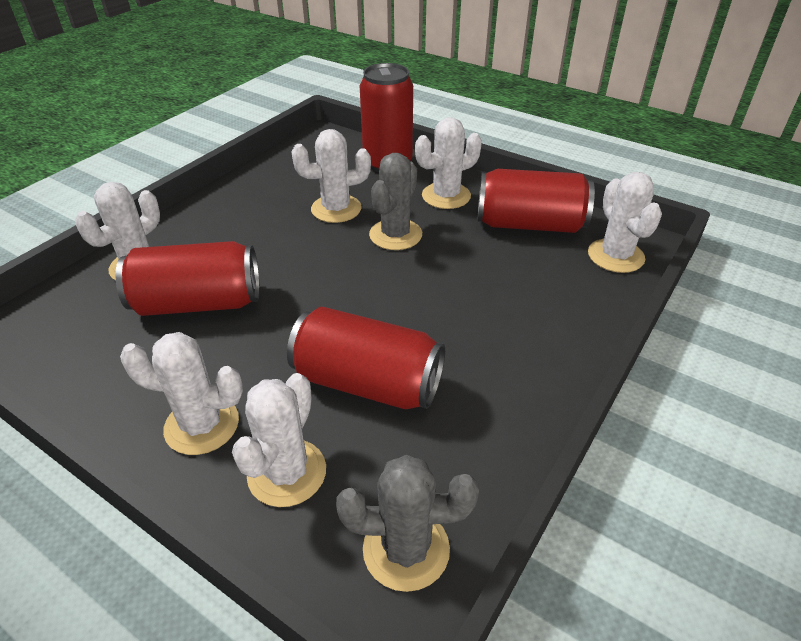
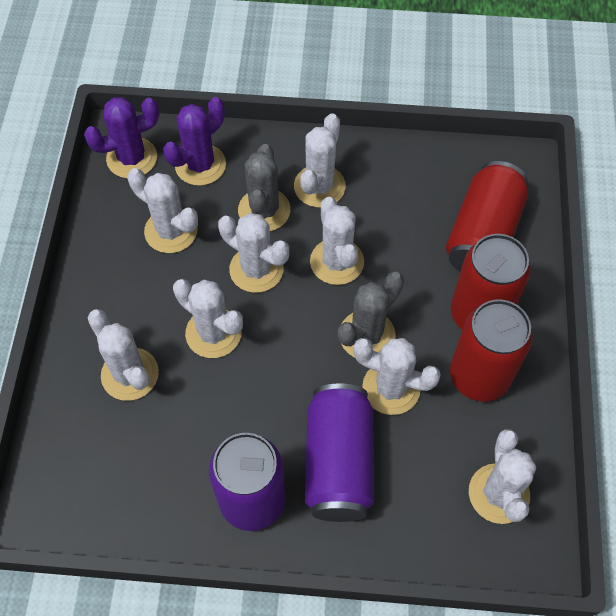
purple cactus: 0 -> 2
purple can: 0 -> 2
red can: 4 -> 3
white cactus: 6 -> 8

